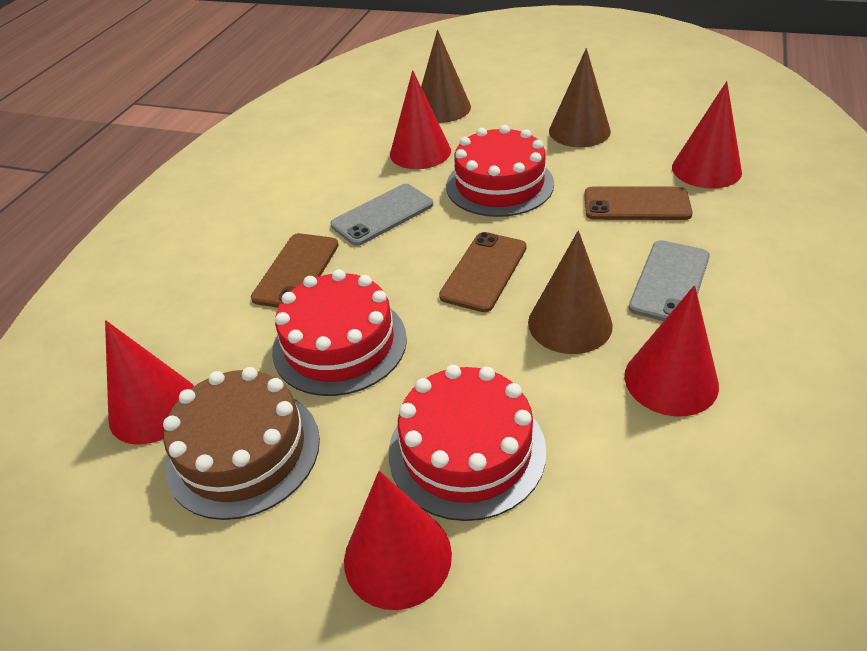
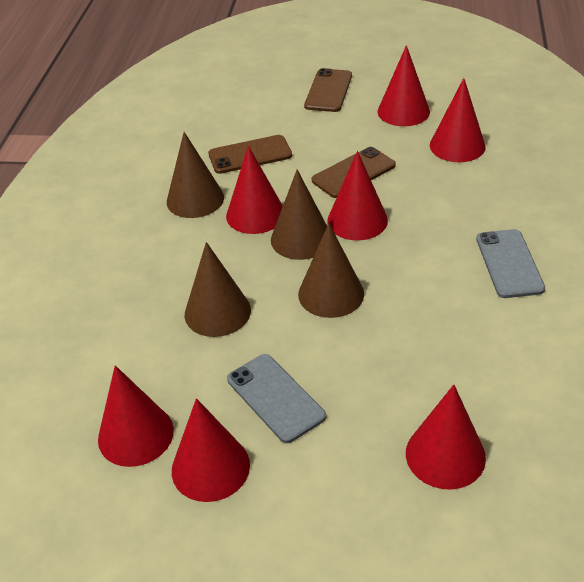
brown cake: 1 -> 0
brown cone: 3 -> 4
red cake: 3 -> 0
red cone: 5 -> 7

